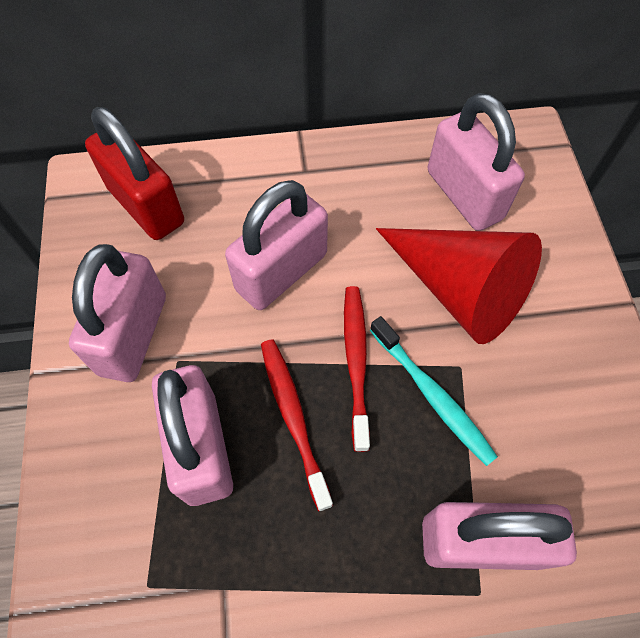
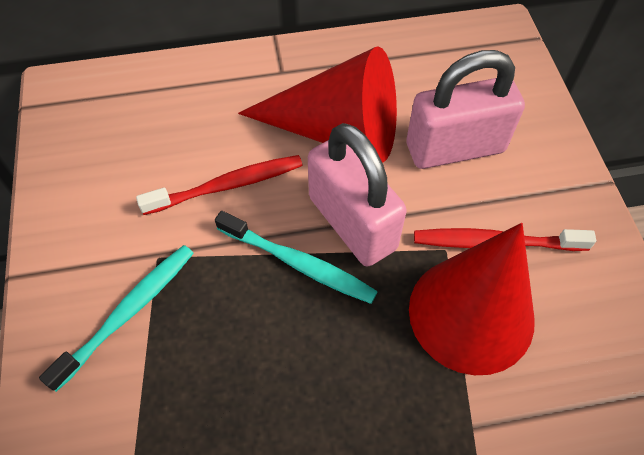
pink padlock: 5 -> 2
red cone: 1 -> 2
red padlock: 1 -> 0
turquoise toothbrush: 1 -> 2

